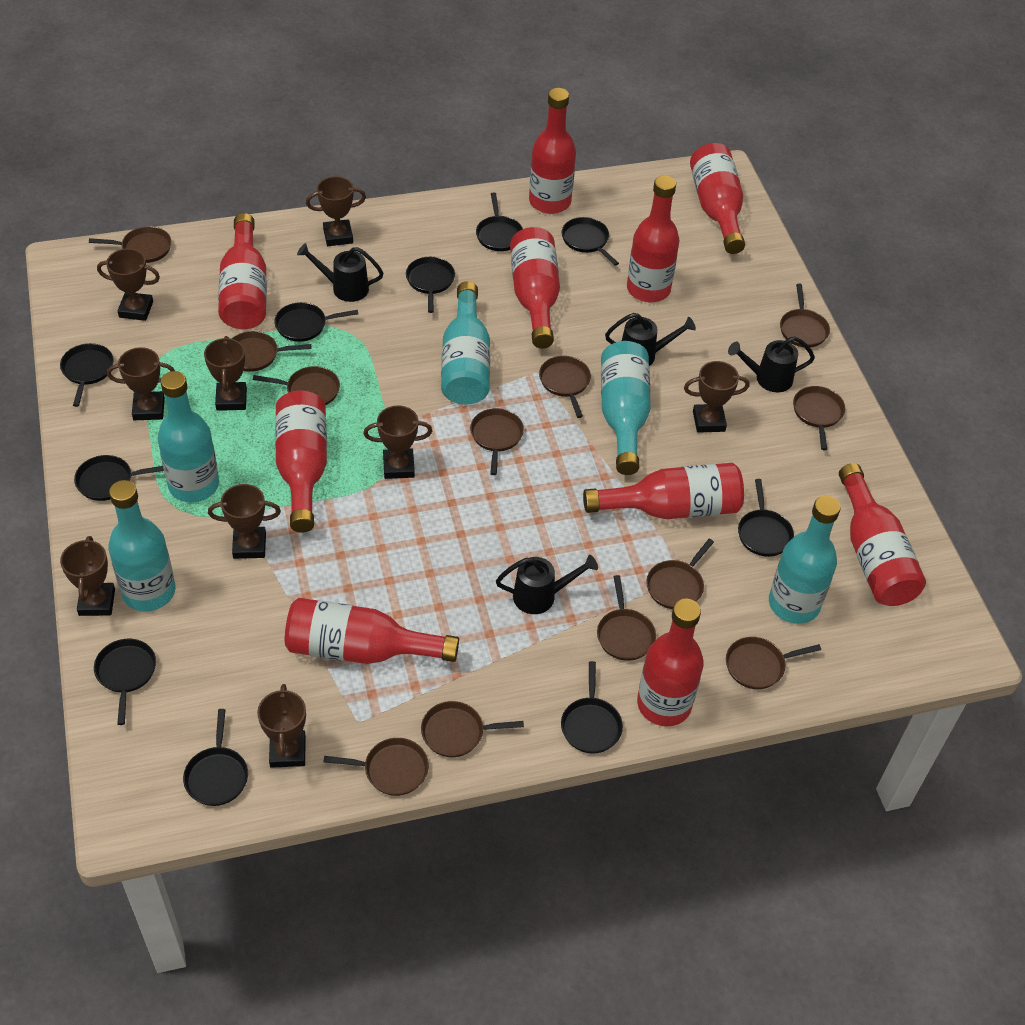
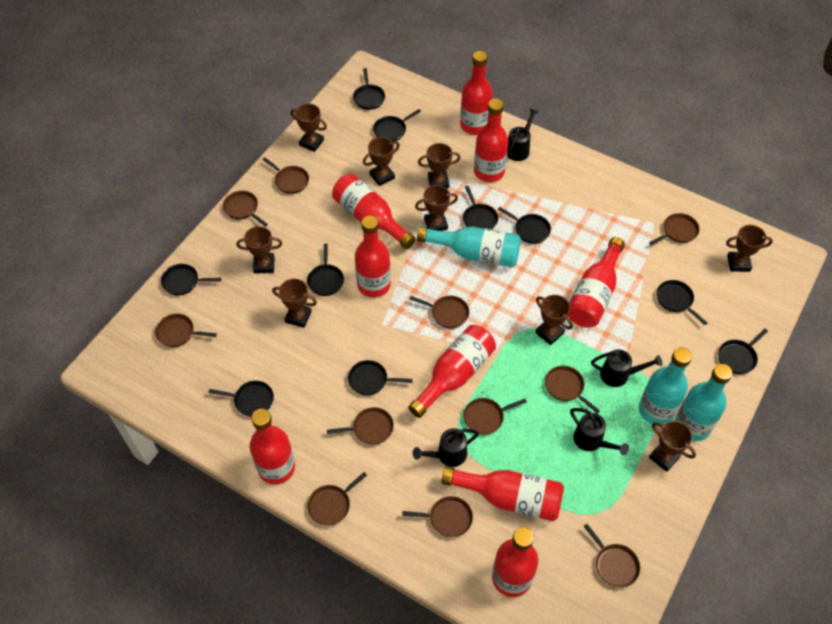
brown pan: 12 -> 11
red bottle: 10 -> 9
turquoise bottle: 5 -> 3

